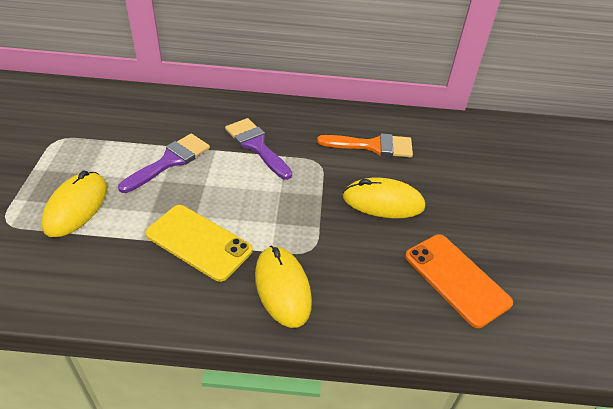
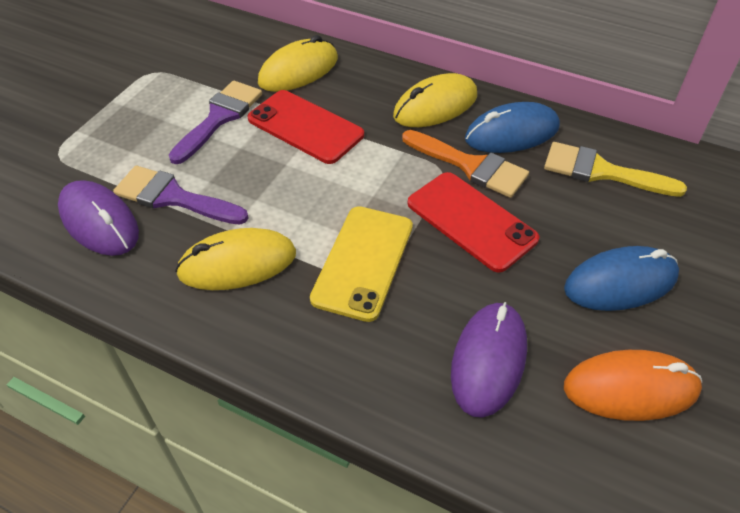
blue mouse: 0 -> 2
orange mouse: 0 -> 1
orange phone: 1 -> 0
purple mouse: 0 -> 2
red phone: 0 -> 2
yellow brush: 0 -> 1

